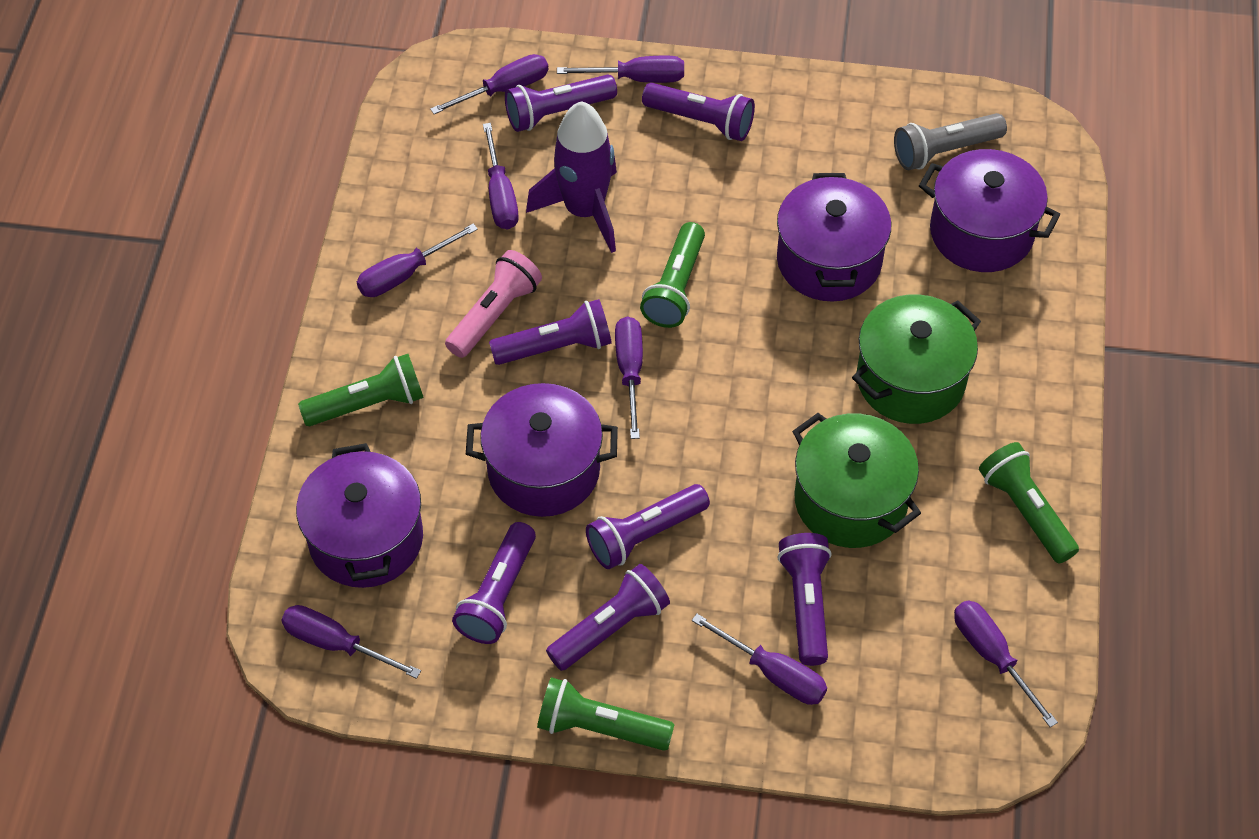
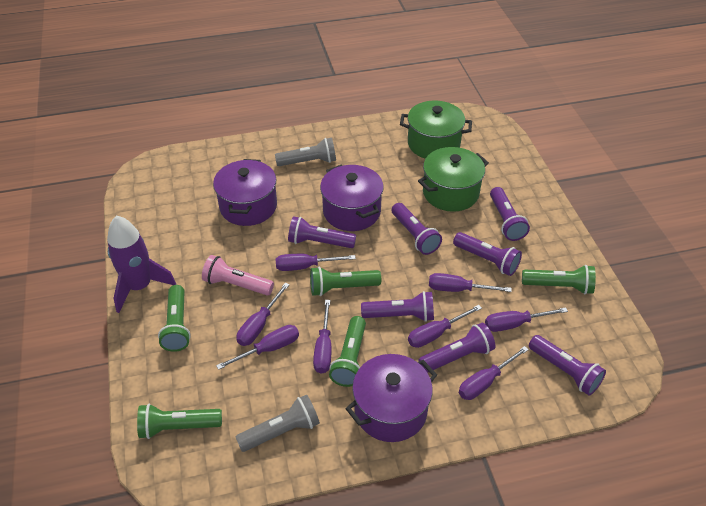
green flashlight: 4 -> 5
grey flashlight: 1 -> 2
purple pot: 4 -> 3

